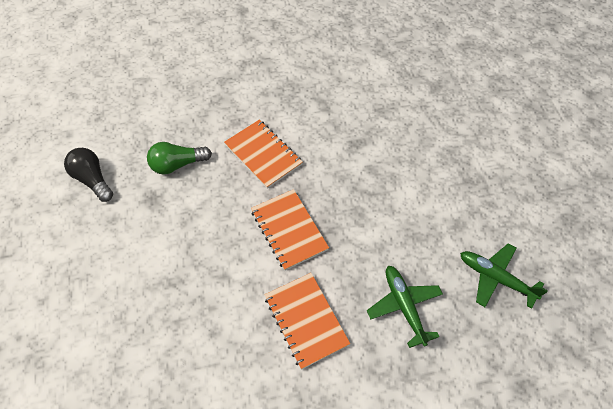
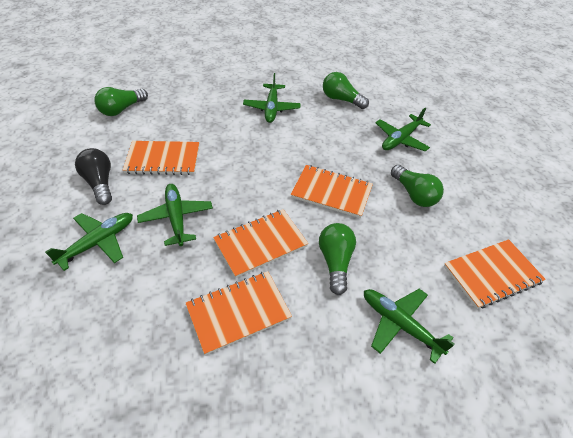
green light bulb: 1 -> 4
green plane: 2 -> 5
orange notebook: 3 -> 5

